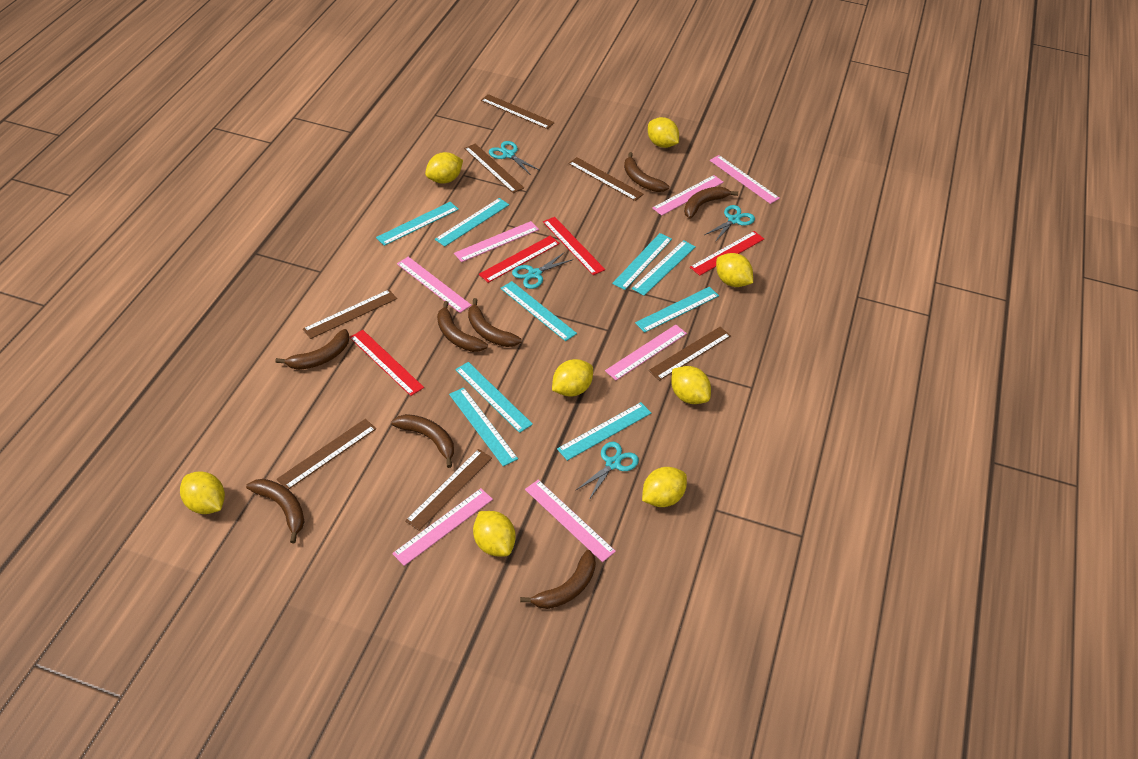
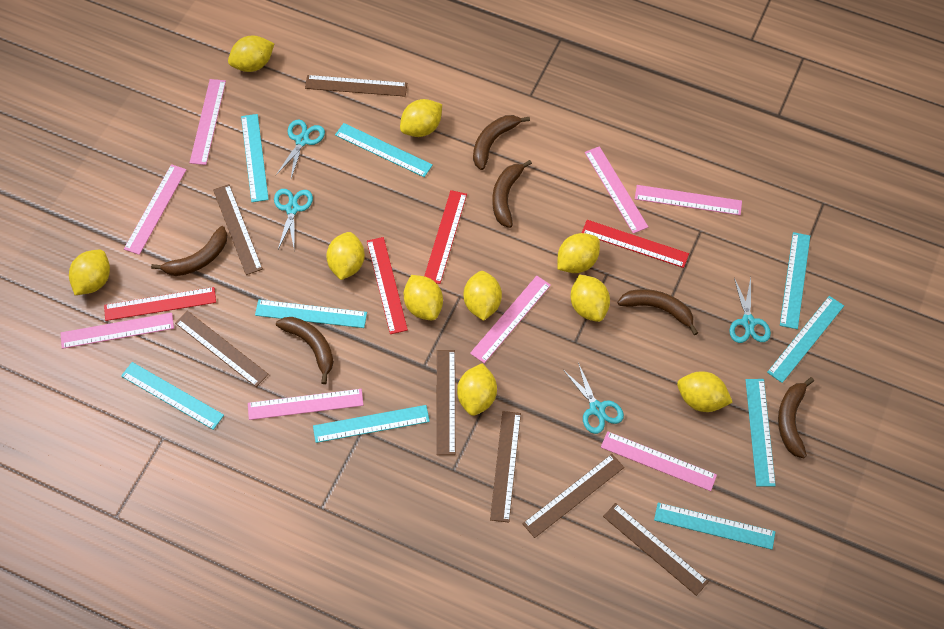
brown banana: 8 -> 6
pink ruler: 7 -> 8
yellow lemon: 8 -> 10

